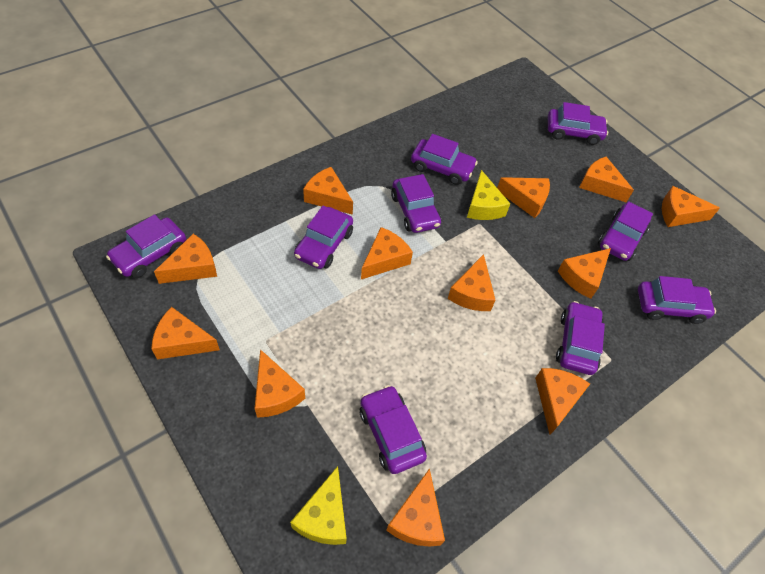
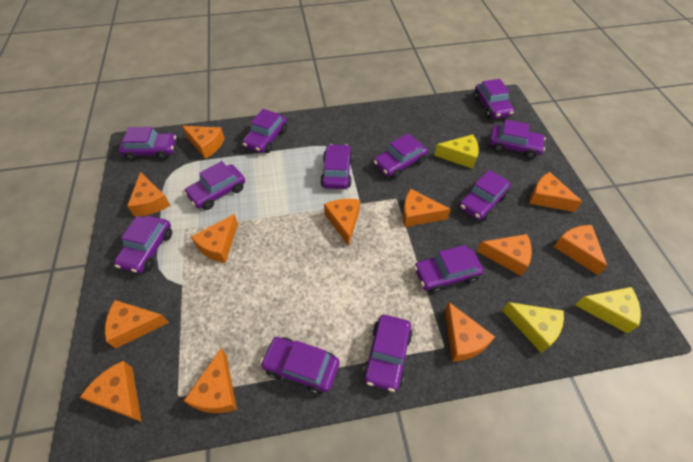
purple car: 9 -> 12
yellow cheese: 2 -> 3

